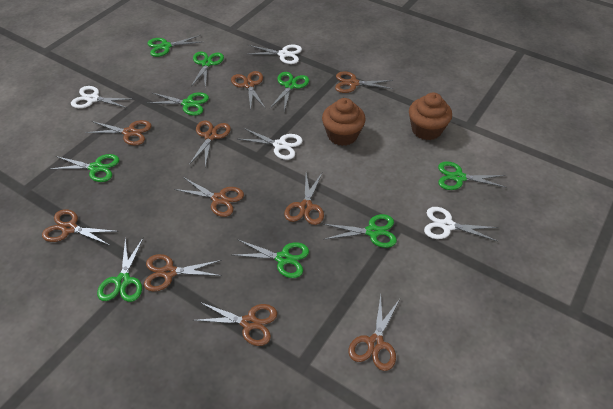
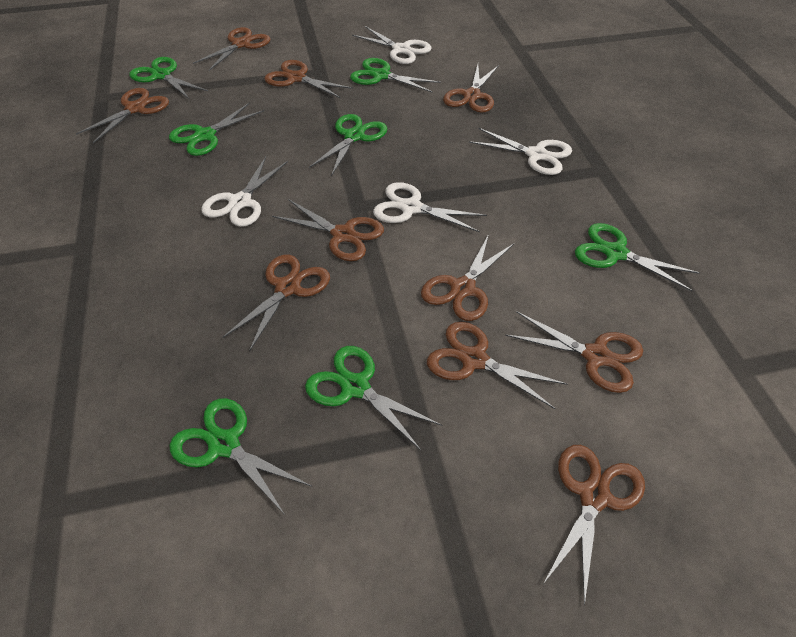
brown cupcake: 2 -> 0
green scissors: 9 -> 7

